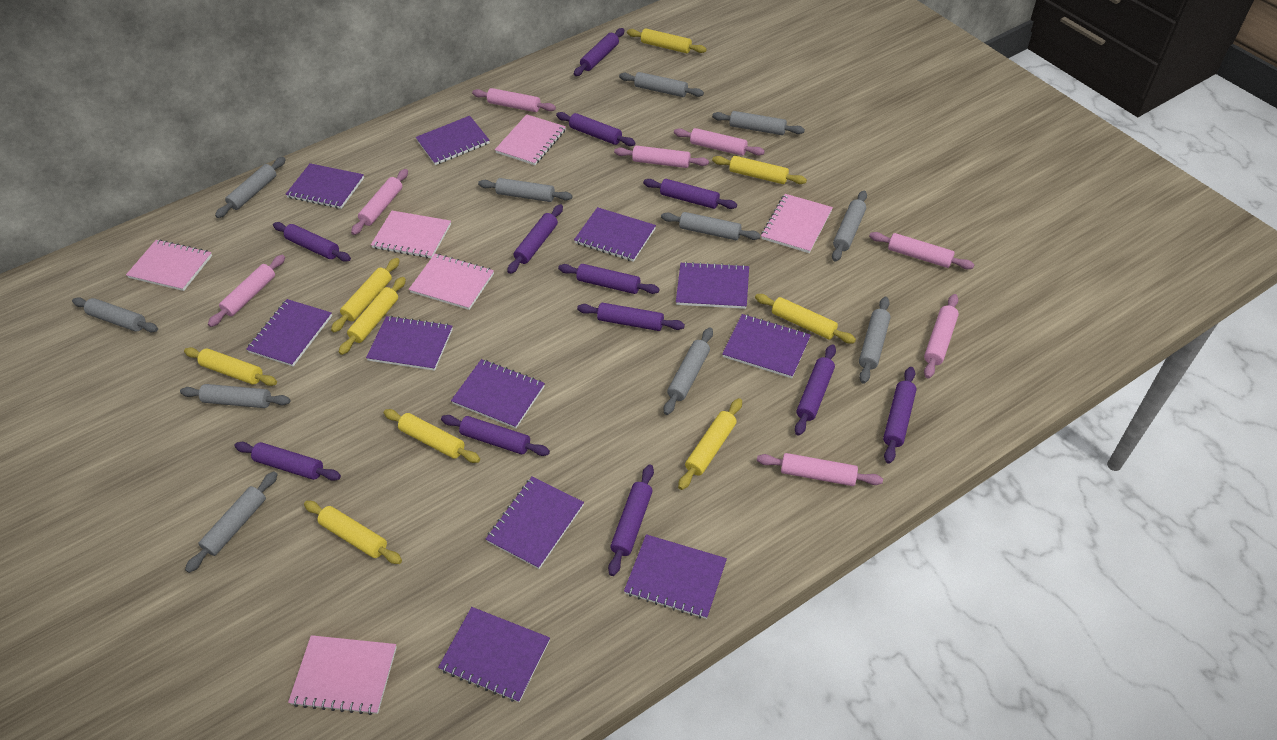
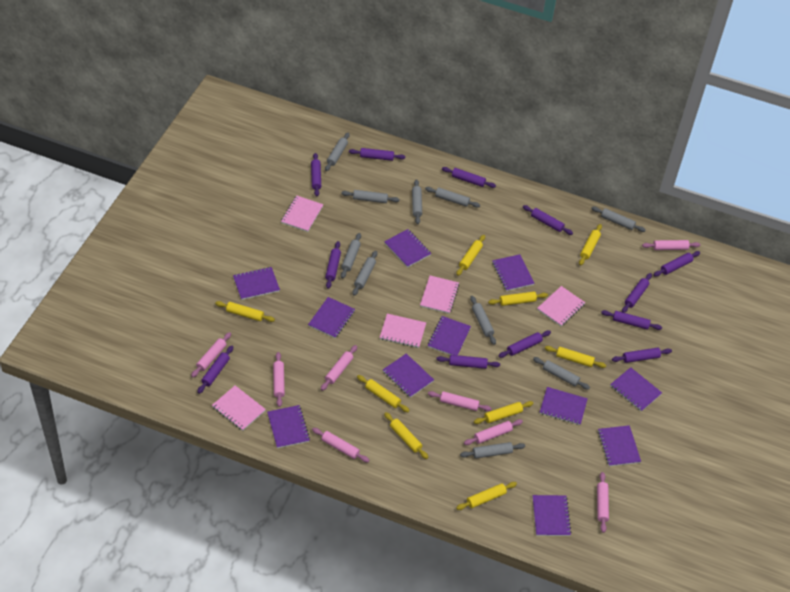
grey rolling pin: 11 -> 10
pink notebook: 6 -> 5

